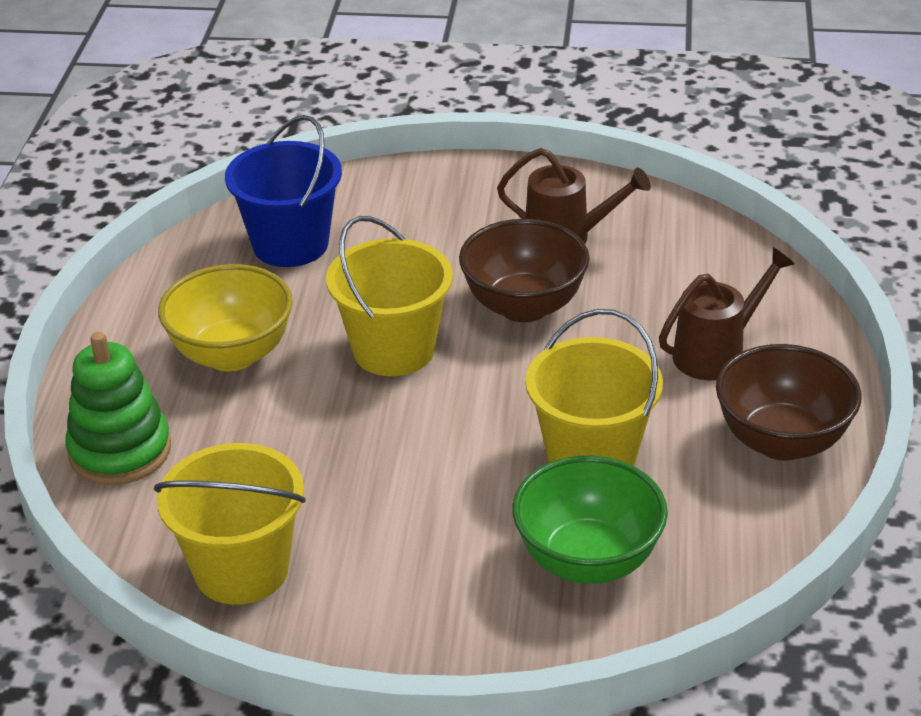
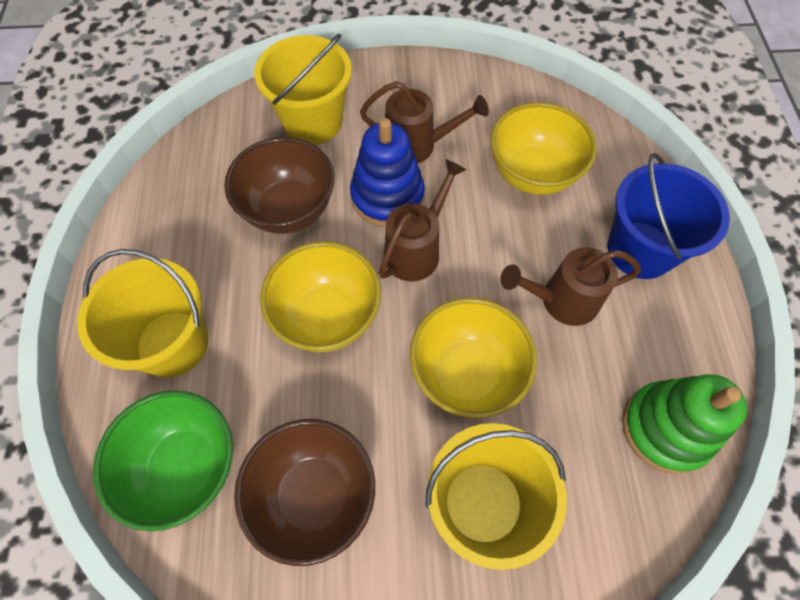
blue stacking toy: 0 -> 1
brown watering can: 2 -> 3
yellow bowl: 1 -> 3

